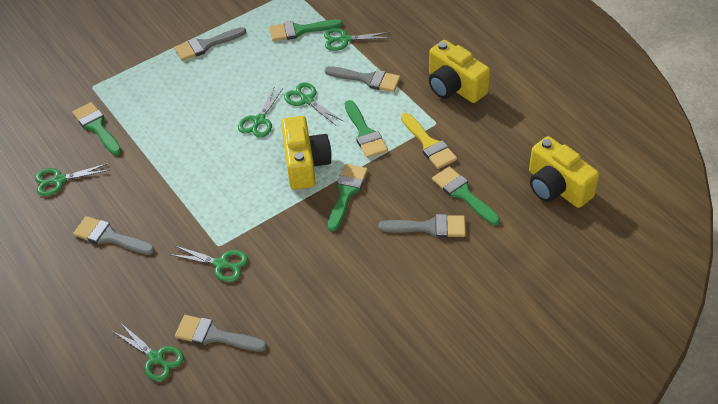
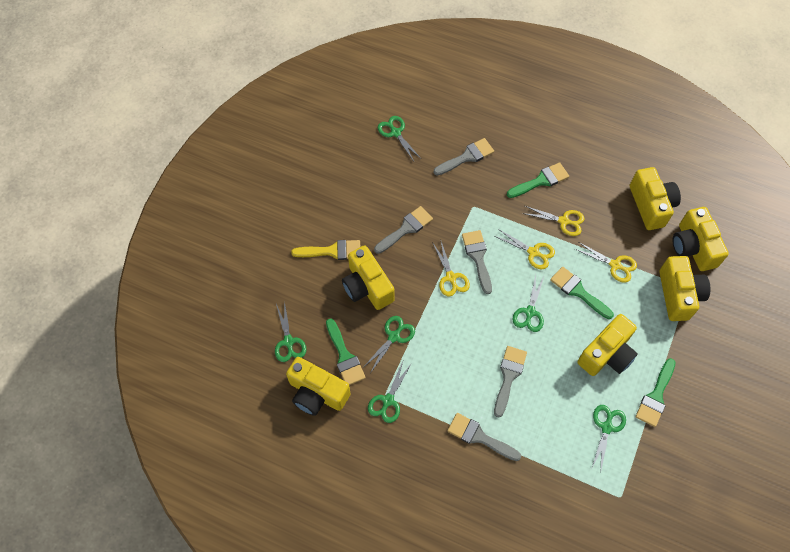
green brush: 5 -> 4
yellow camera: 3 -> 6
yellow scissors: 0 -> 4

